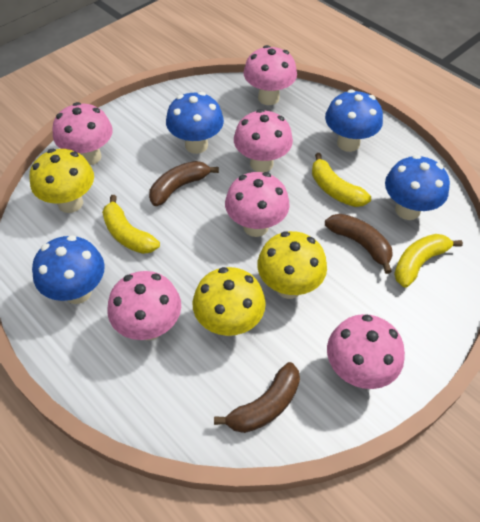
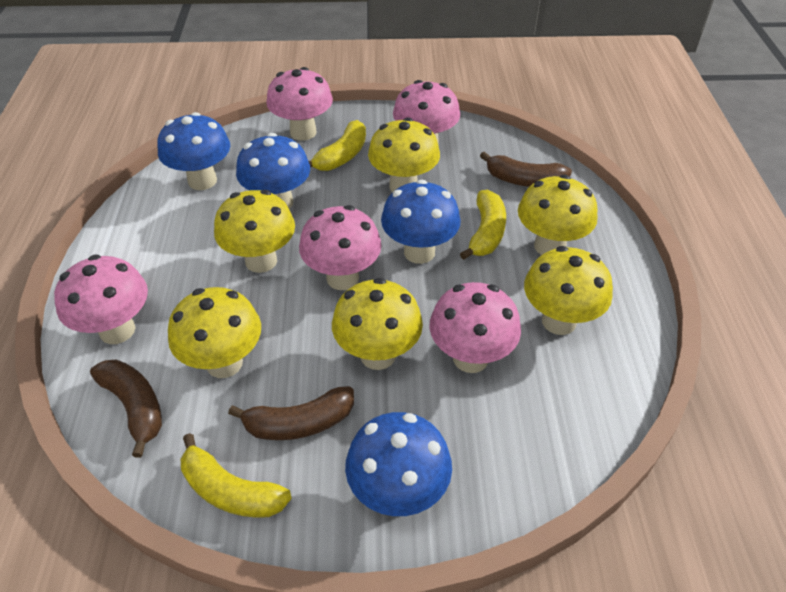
pink mushroom: 6 -> 5
yellow mushroom: 3 -> 6

